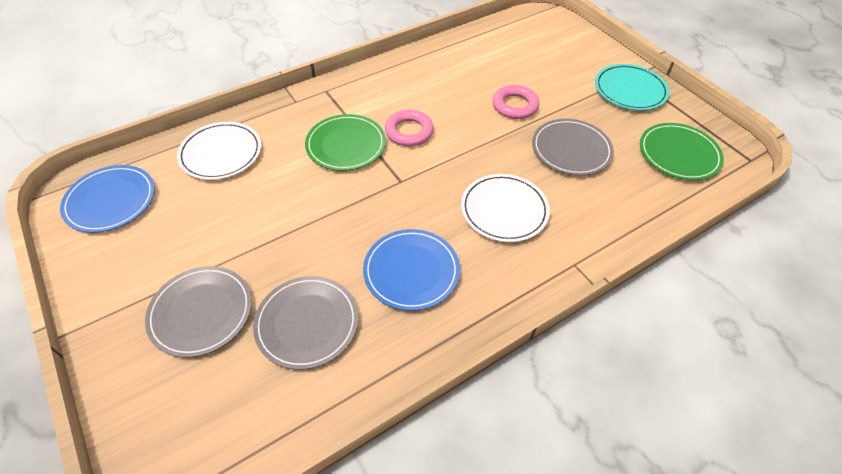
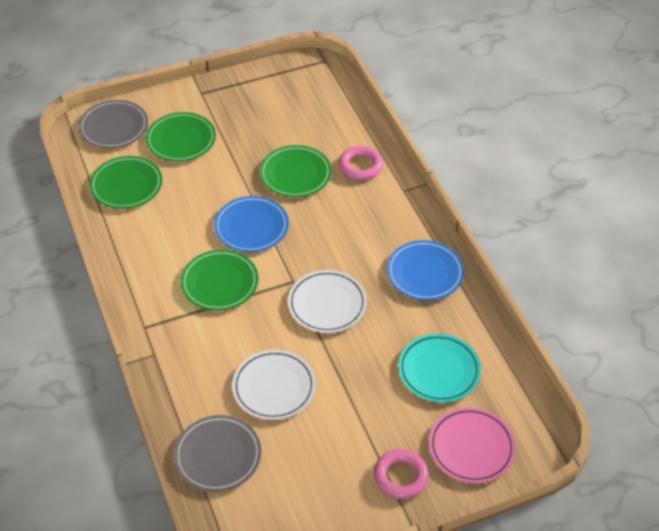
green plate: 2 -> 4
grey plate: 3 -> 2
pink plate: 0 -> 1

